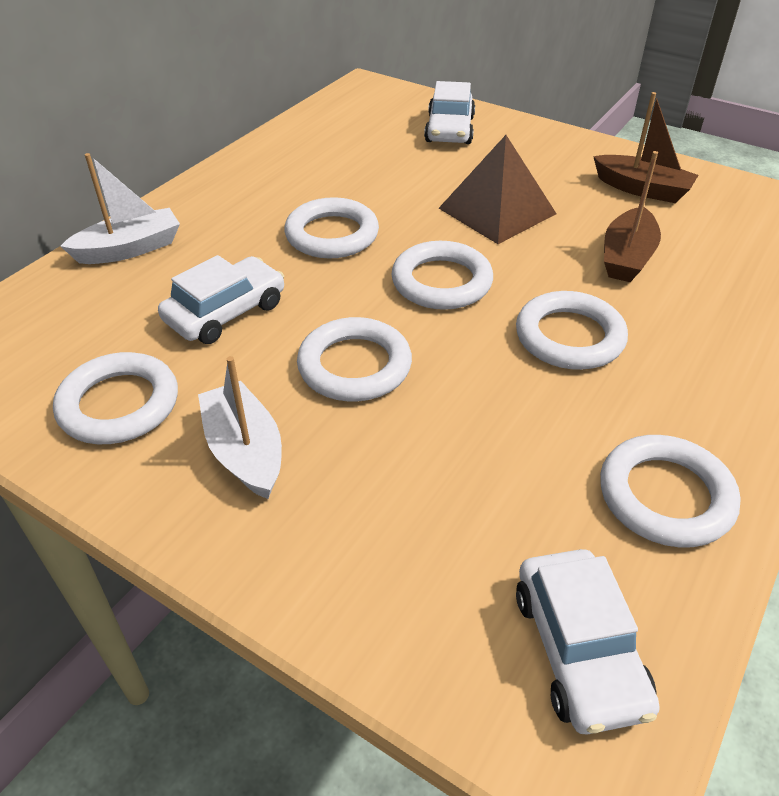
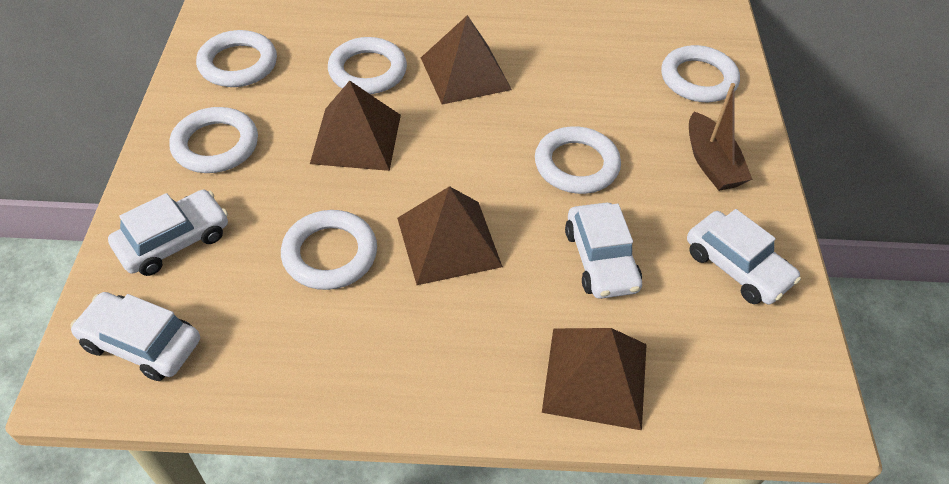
brown boat: 2 -> 1
brown pyramid: 1 -> 4
white boat: 2 -> 0
white car: 3 -> 4

